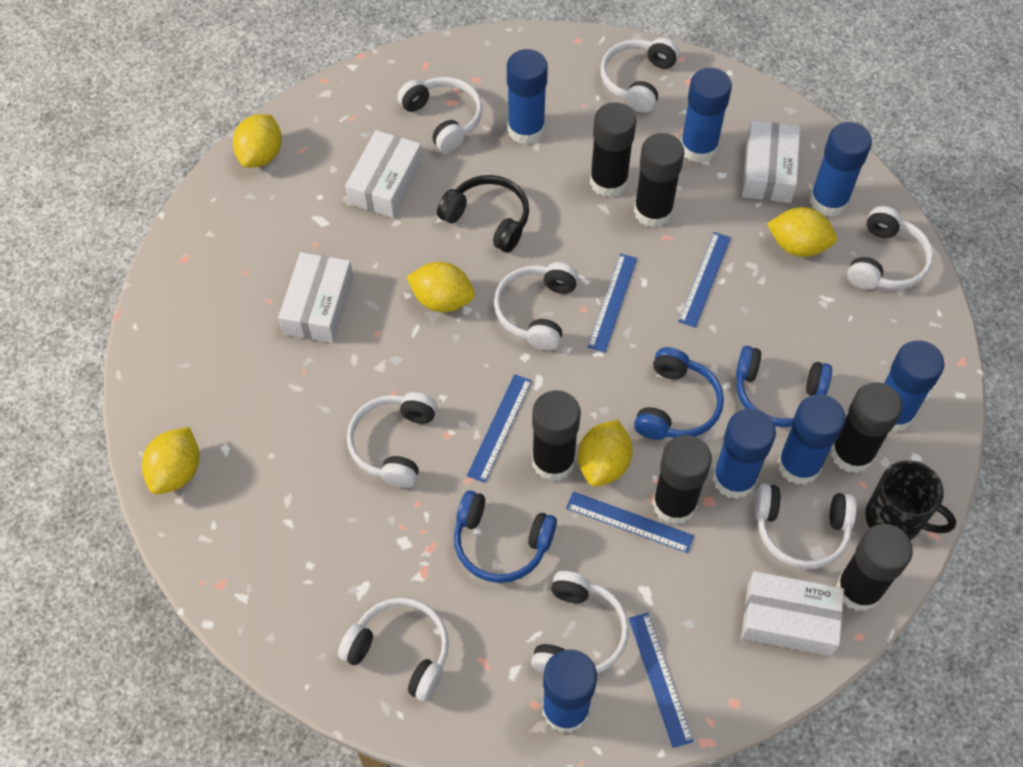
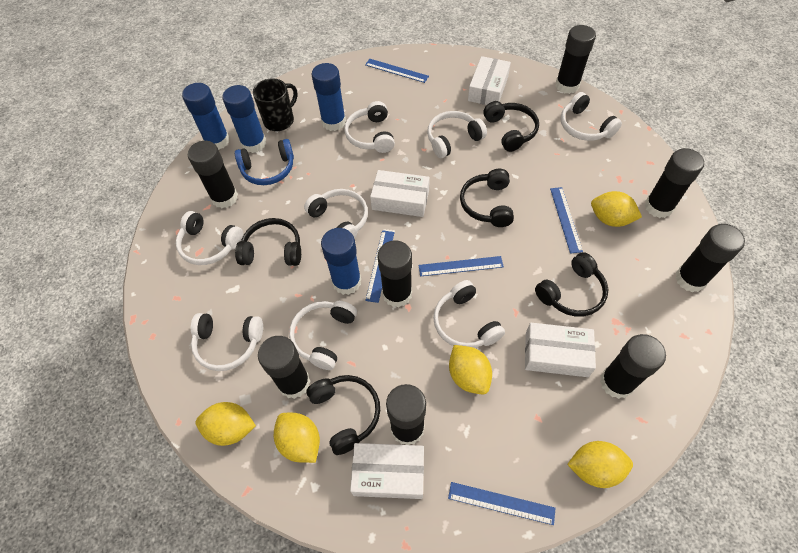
black glue stick: 6 -> 8
black headphones: 1 -> 5
blue glue stick: 7 -> 4
blue headphones: 3 -> 1

